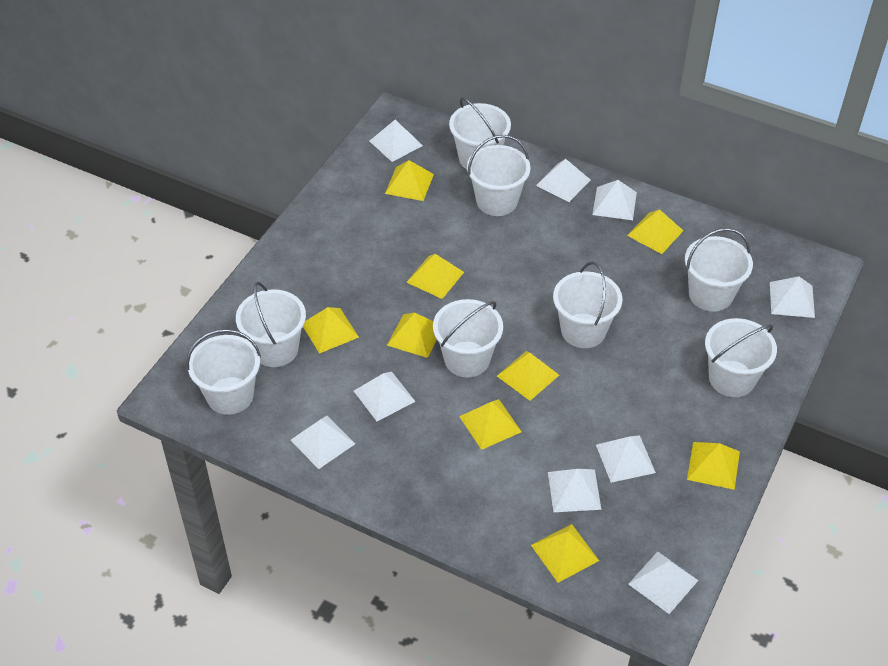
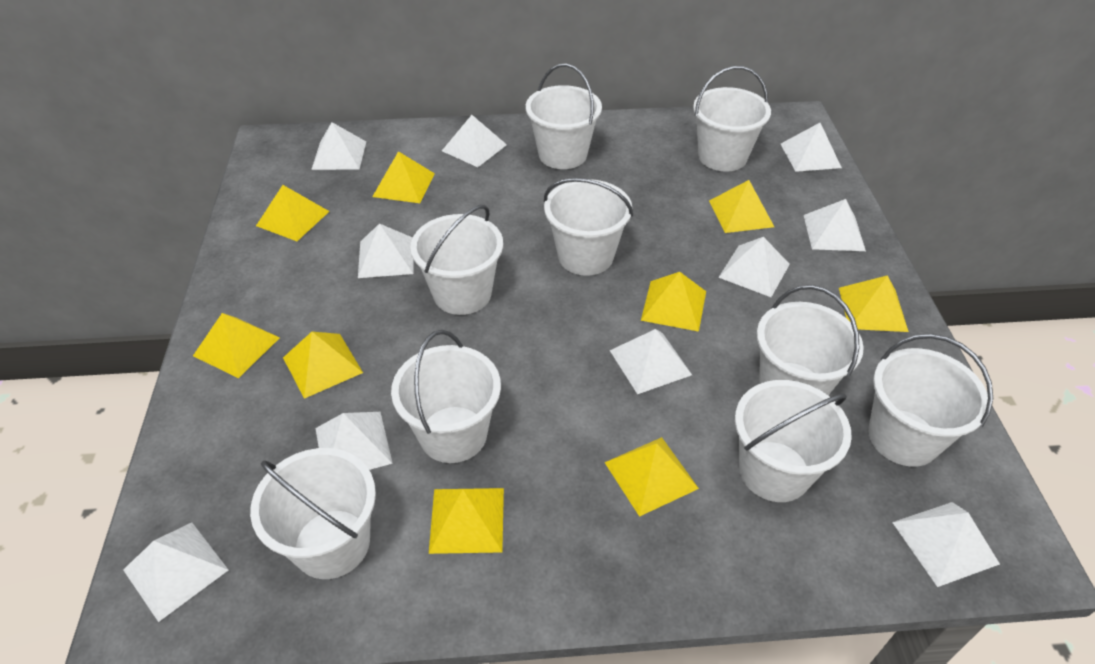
white bucket: 8 -> 9
white pyramid: 9 -> 10

